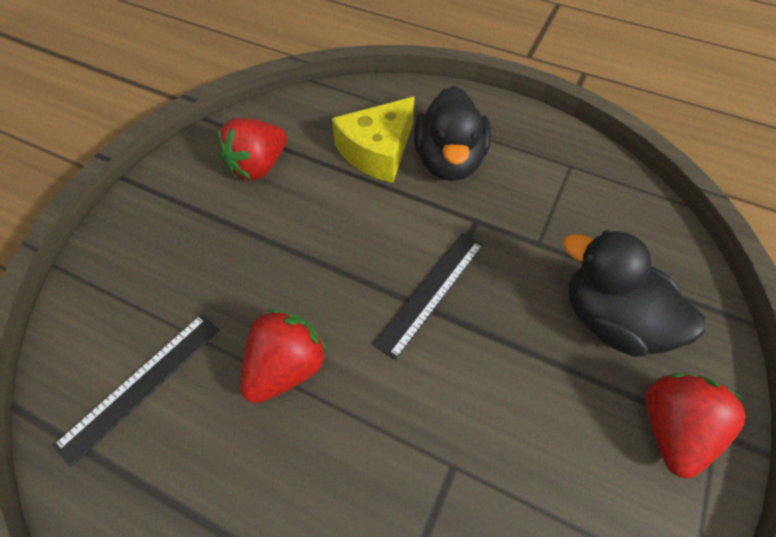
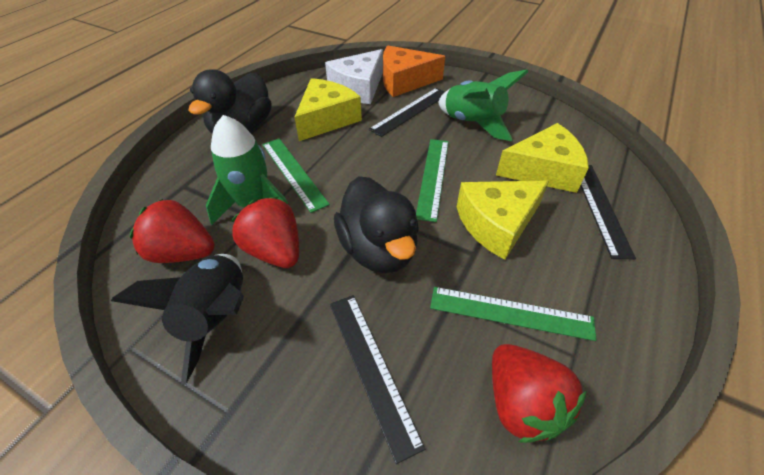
black rocket: 0 -> 1
black ruler: 2 -> 3
green rocket: 0 -> 2
green ruler: 0 -> 3
orange cheese: 0 -> 1
white cheese: 0 -> 1
yellow cheese: 1 -> 3

